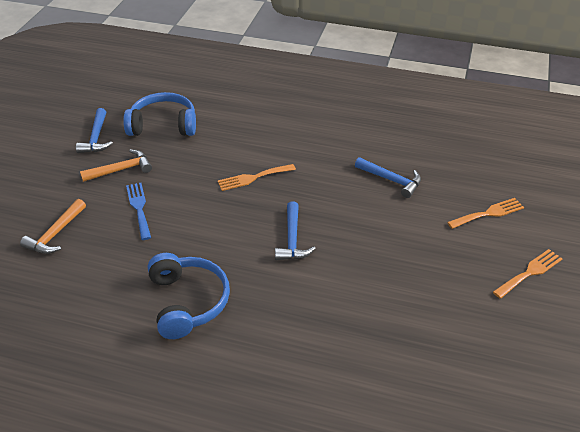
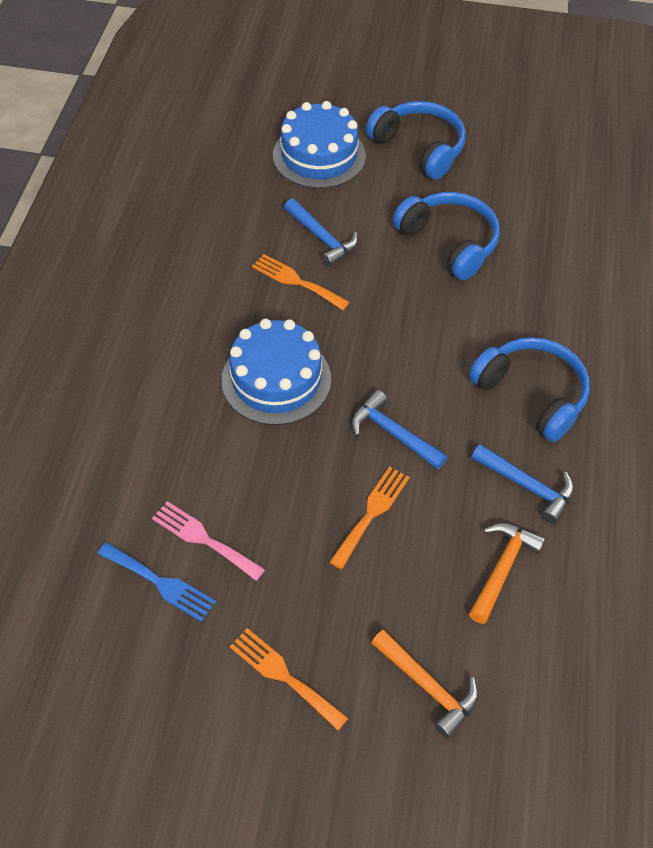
blue cake: 0 -> 2
blue headphones: 2 -> 3
pink fork: 0 -> 1

